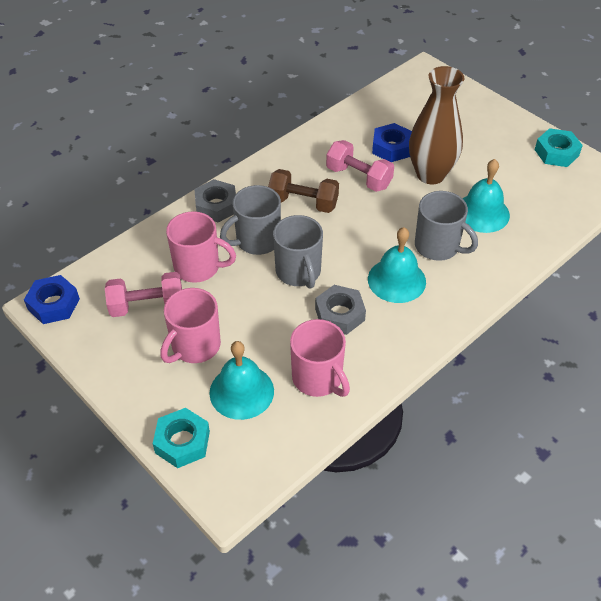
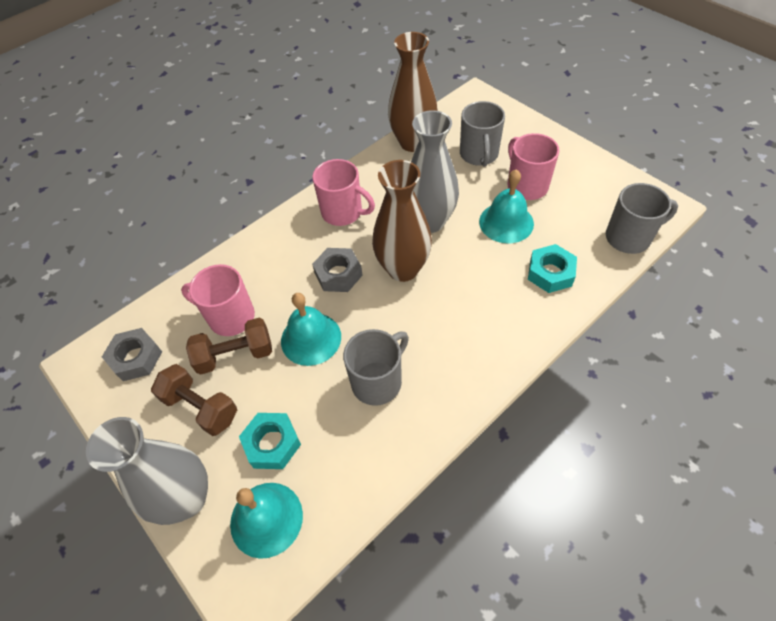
blue nut: 2 -> 0
brown dumbbell: 1 -> 2
brown vase: 1 -> 2
grey vase: 0 -> 2
pink dumbbell: 2 -> 0

